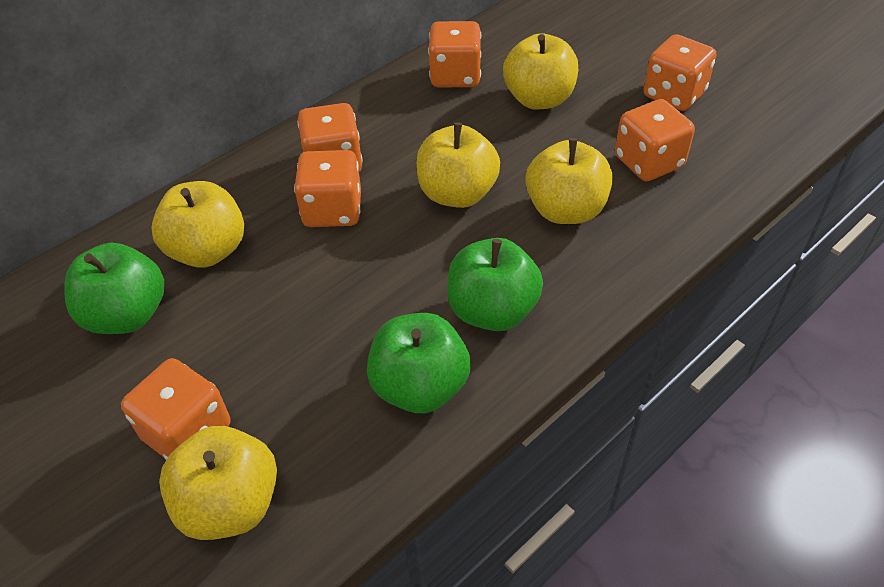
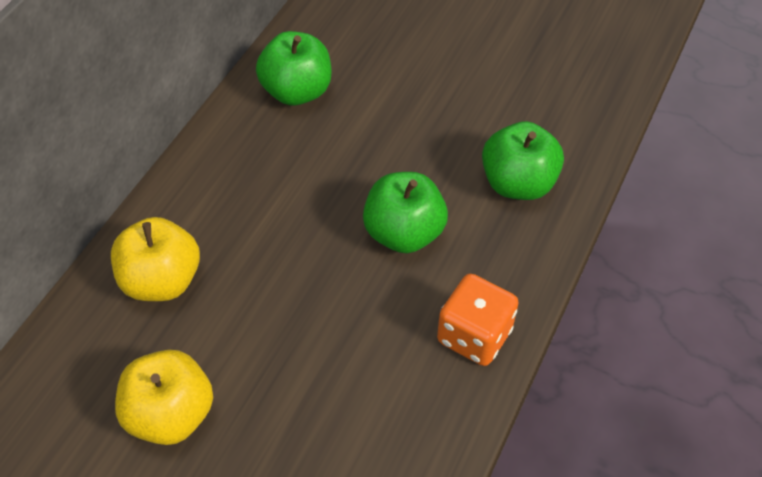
orange dice: 6 -> 1
yellow apple: 5 -> 2

